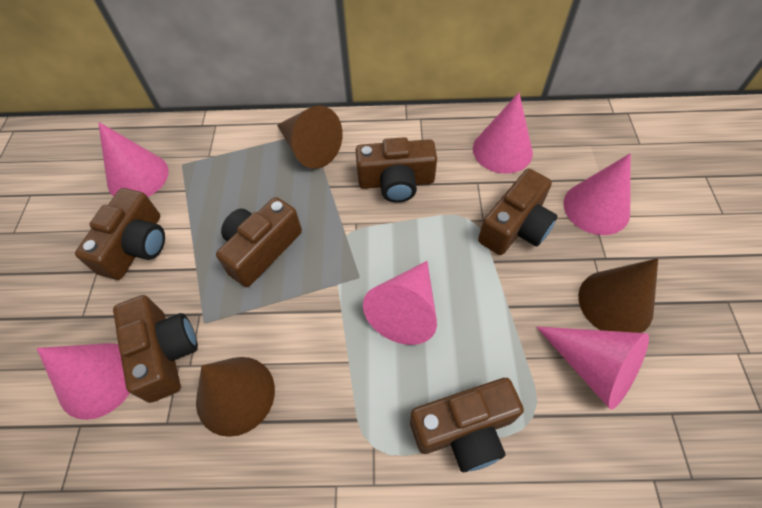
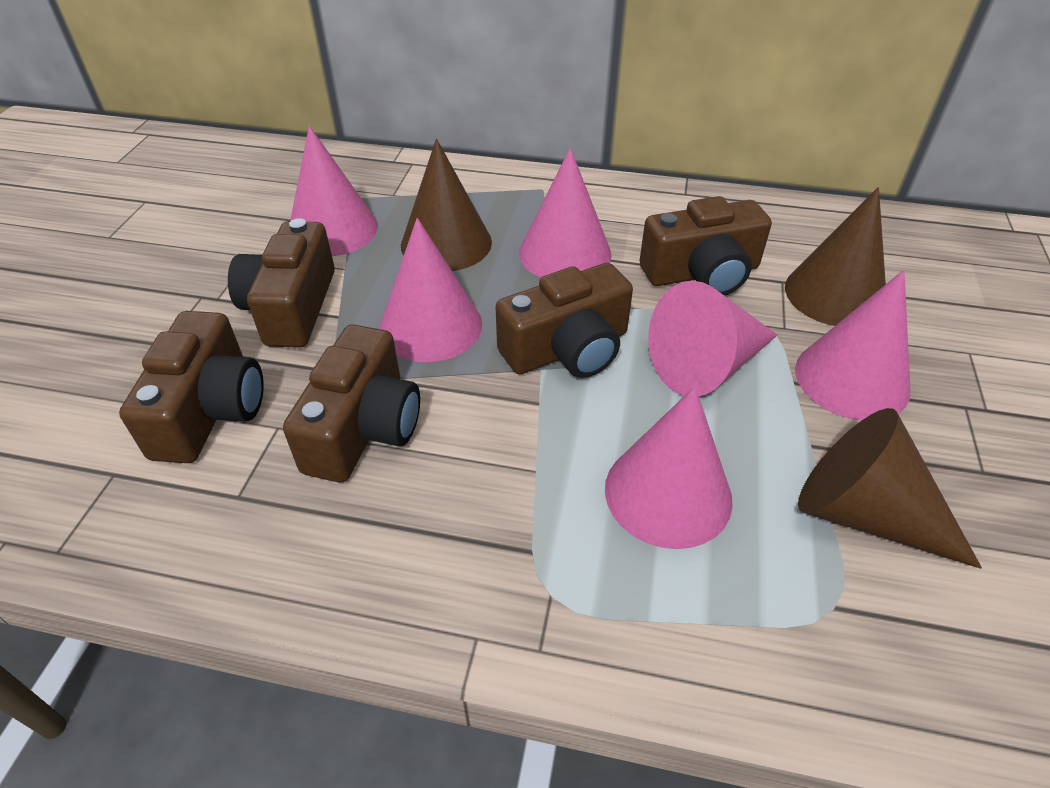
brown camera: 6 -> 5

